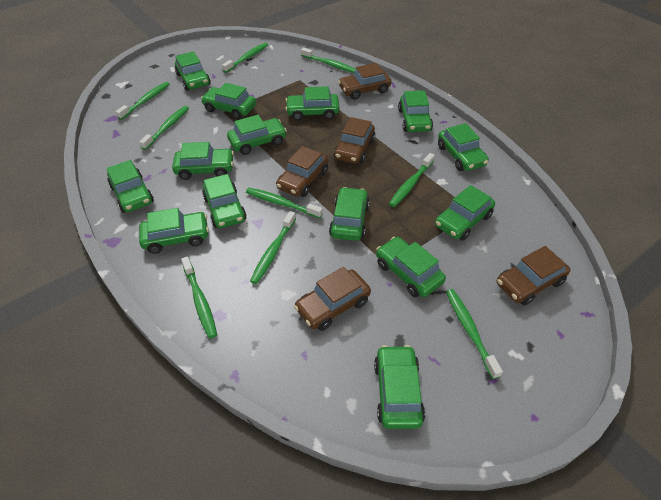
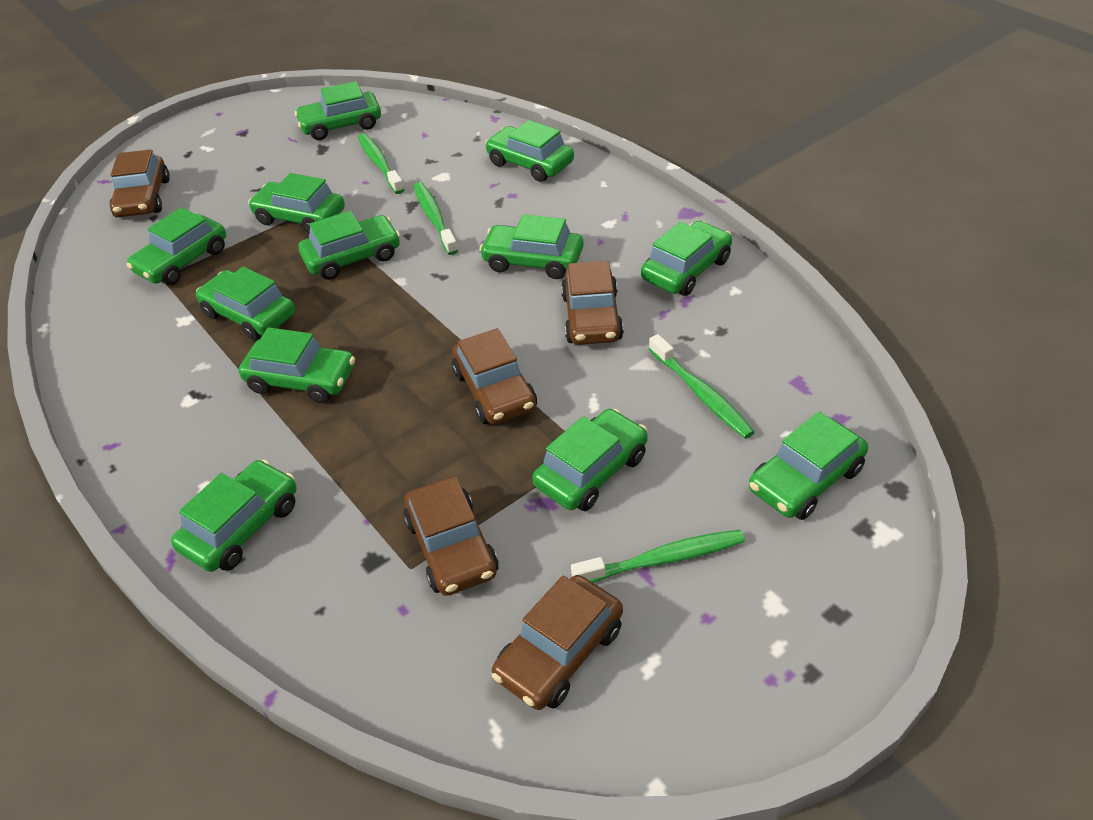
green car: 14 -> 12
green toothbrush: 9 -> 4

